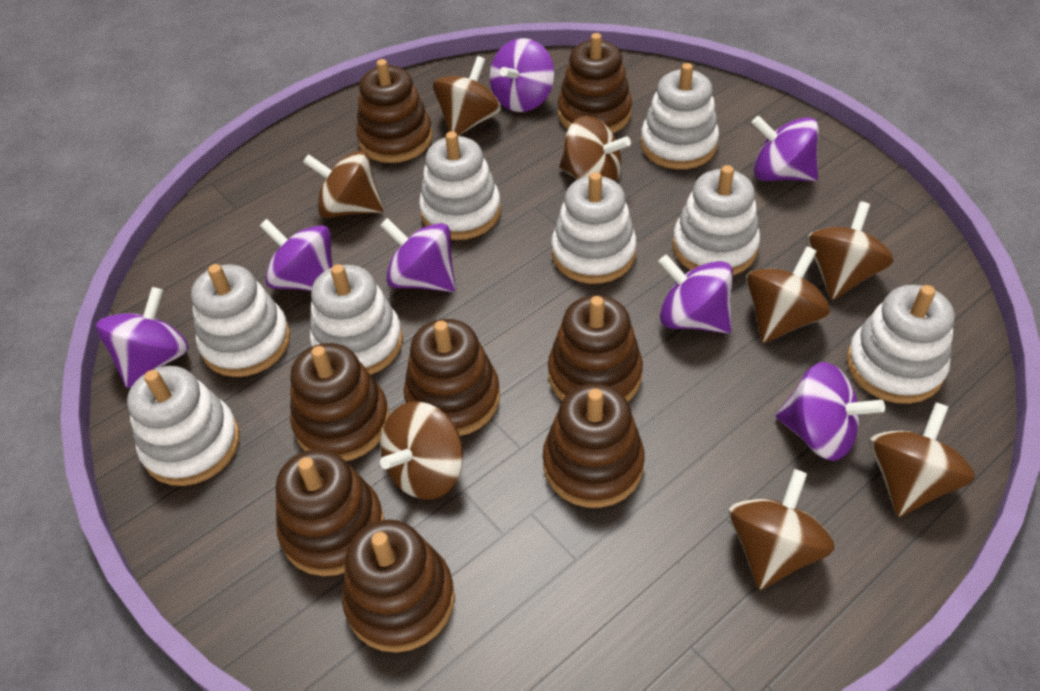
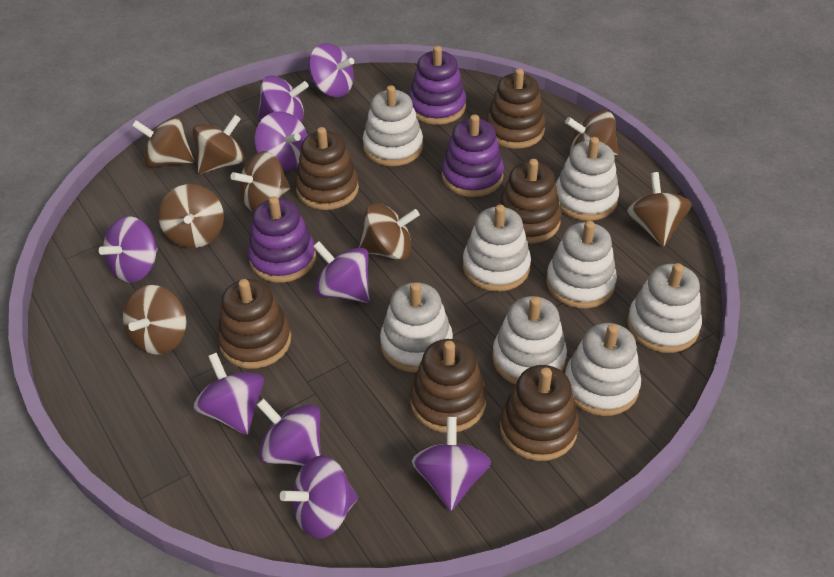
brown stacking toy: 8 -> 6
purple spinning top: 7 -> 9
purple stacking toy: 0 -> 3

